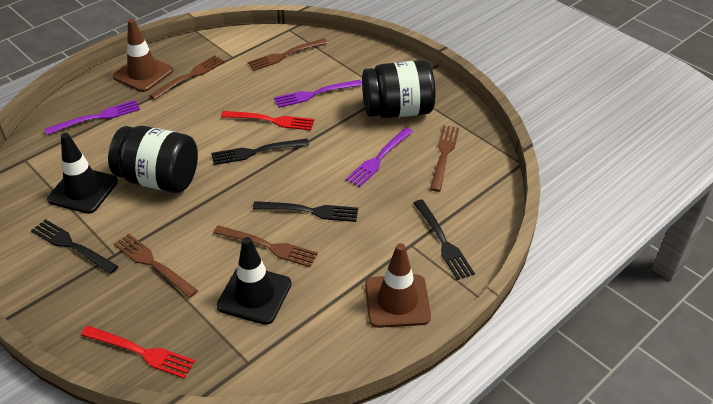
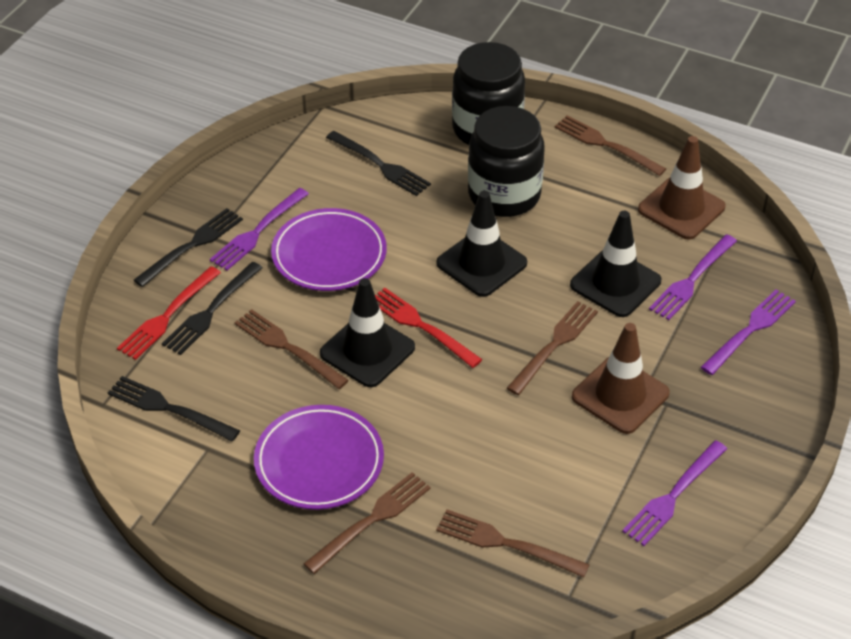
black traffic cone: 2 -> 3
purple fork: 3 -> 4
purple plate: 0 -> 2

